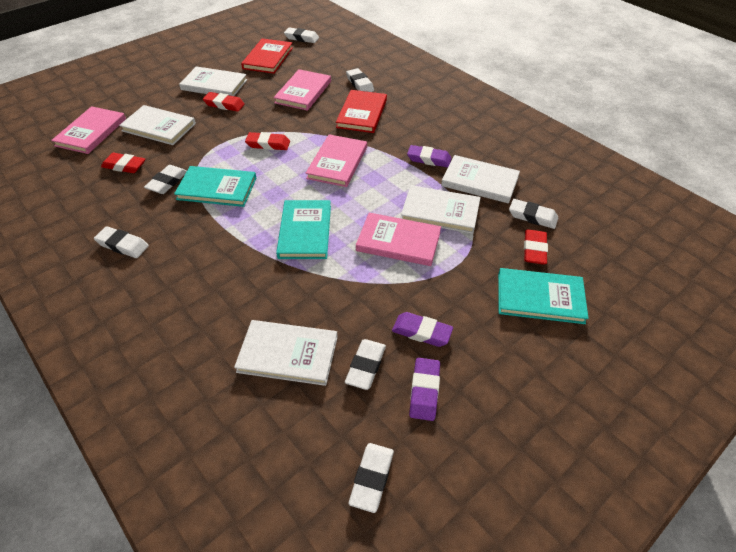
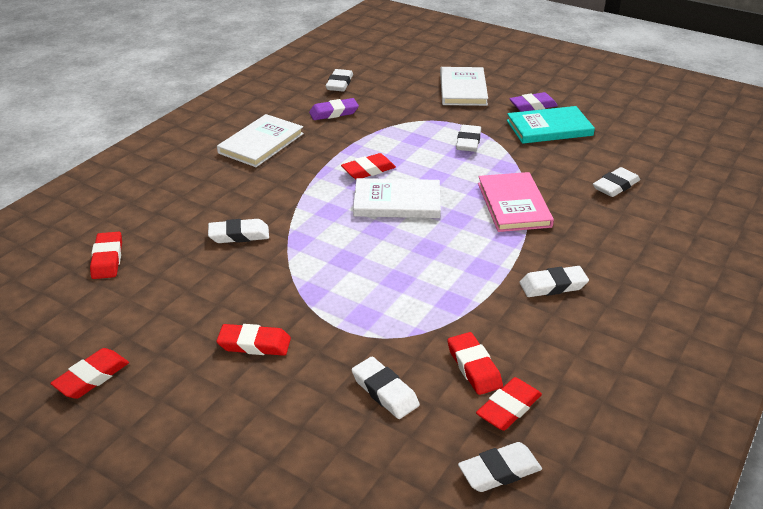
pink book: 4 -> 1
purple eraser: 3 -> 2
red book: 2 -> 0
red eraser: 4 -> 6
turquoise book: 3 -> 1
white book: 5 -> 3

